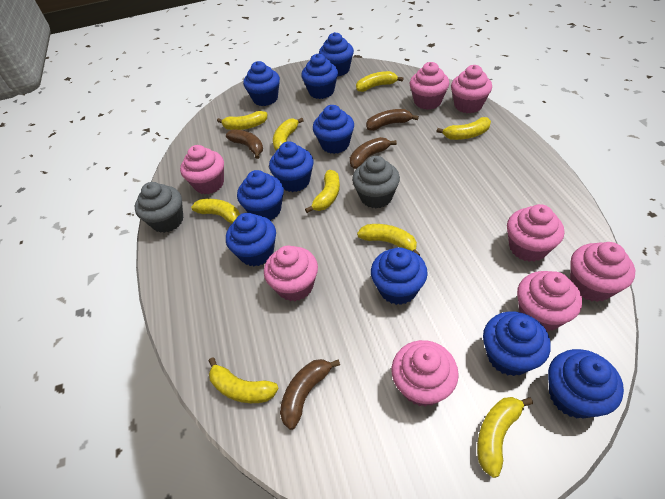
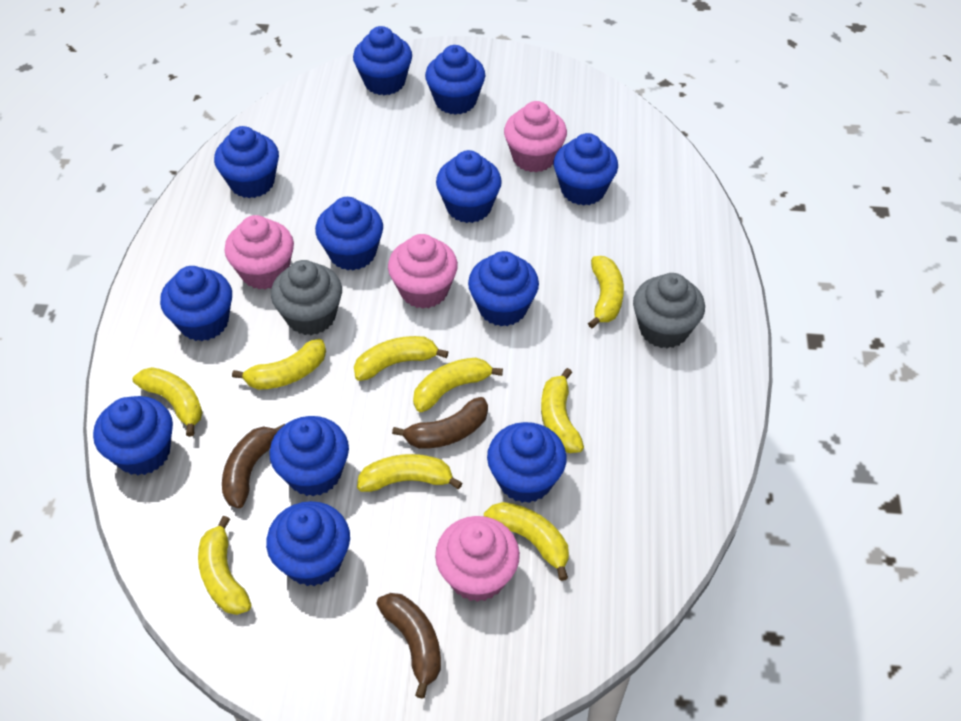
blue cupcake: 10 -> 12
brown banana: 4 -> 3
pink cupcake: 8 -> 4

